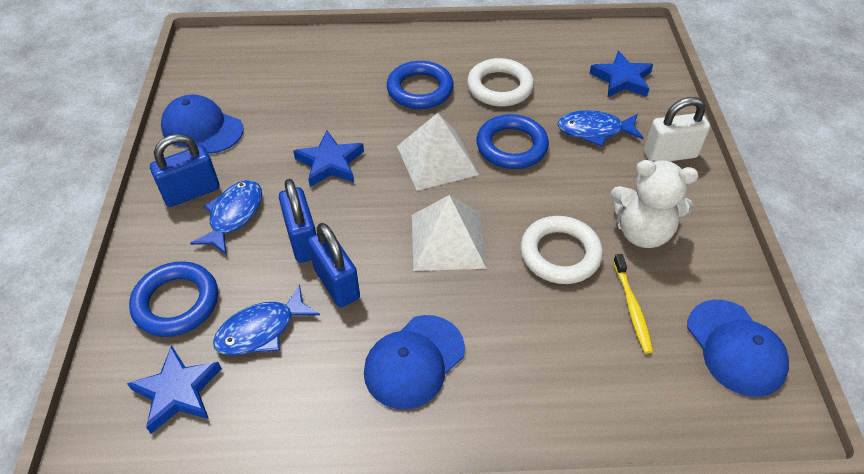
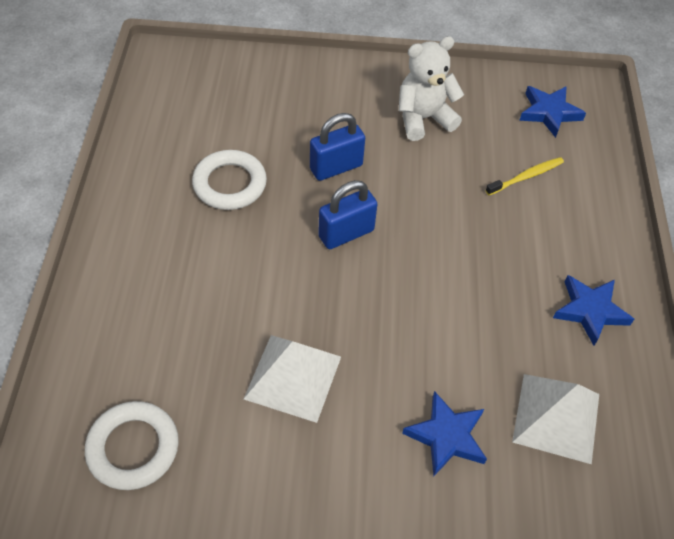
blue cap: 3 -> 0
blue fish: 3 -> 0
blue padlock: 3 -> 2
blue ring: 3 -> 0
white padlock: 1 -> 0

